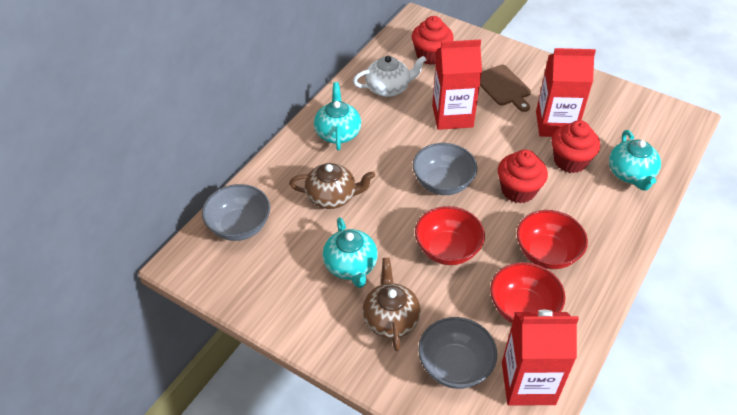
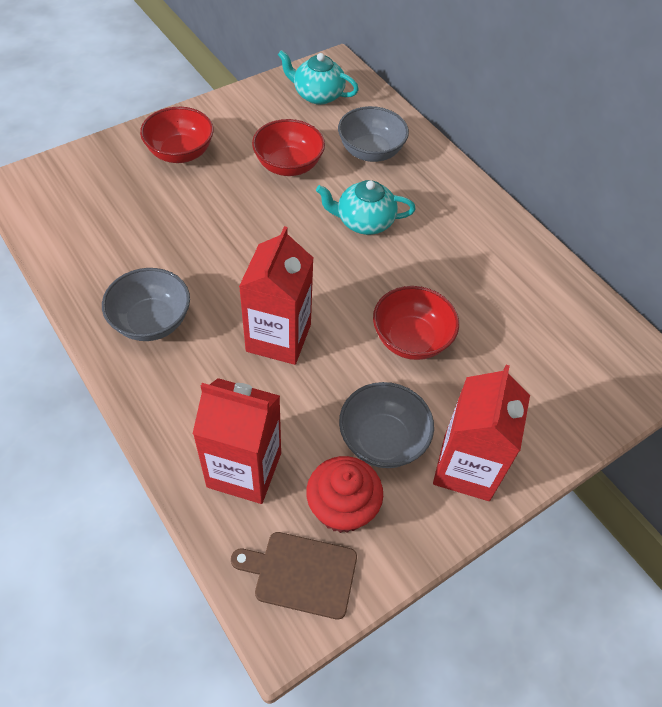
brown teapot: 2 -> 0
red cupcake: 3 -> 1
turquoise teapot: 3 -> 2
white teapot: 1 -> 0

